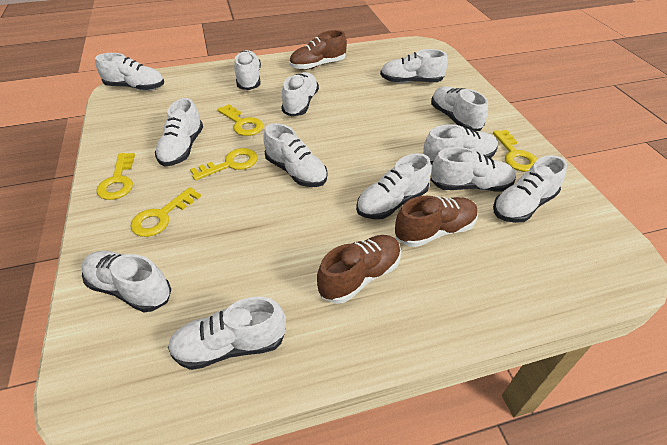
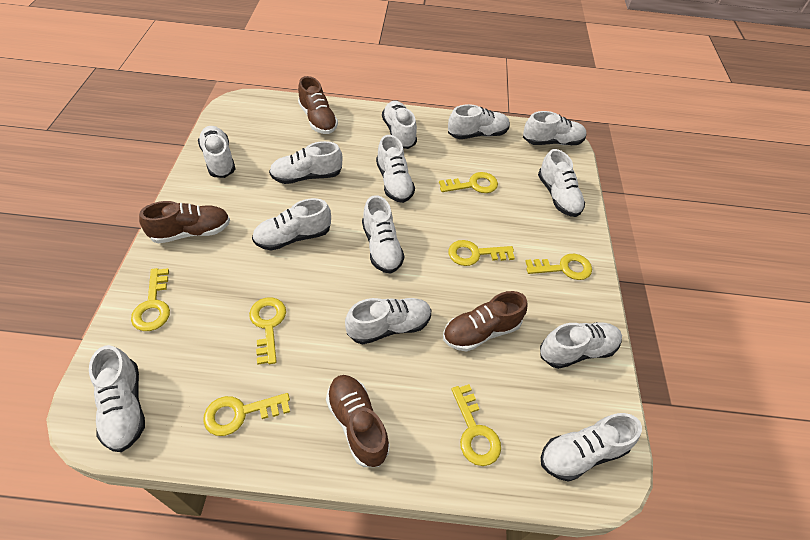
brown shoe: 3 -> 4
yellow key: 5 -> 7

